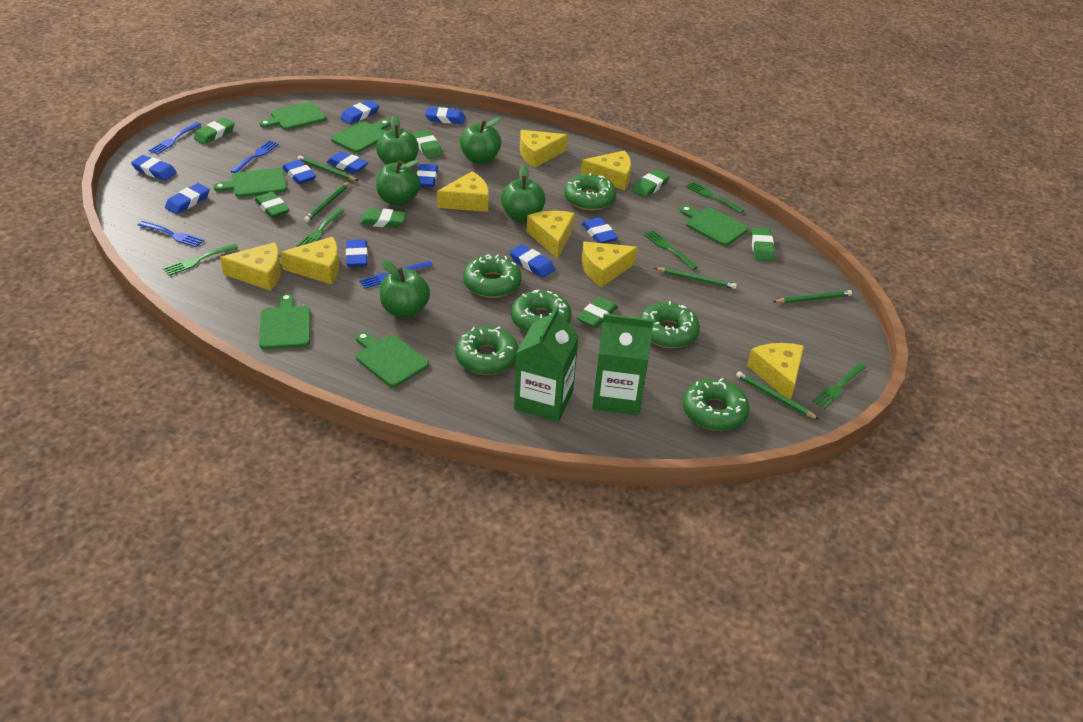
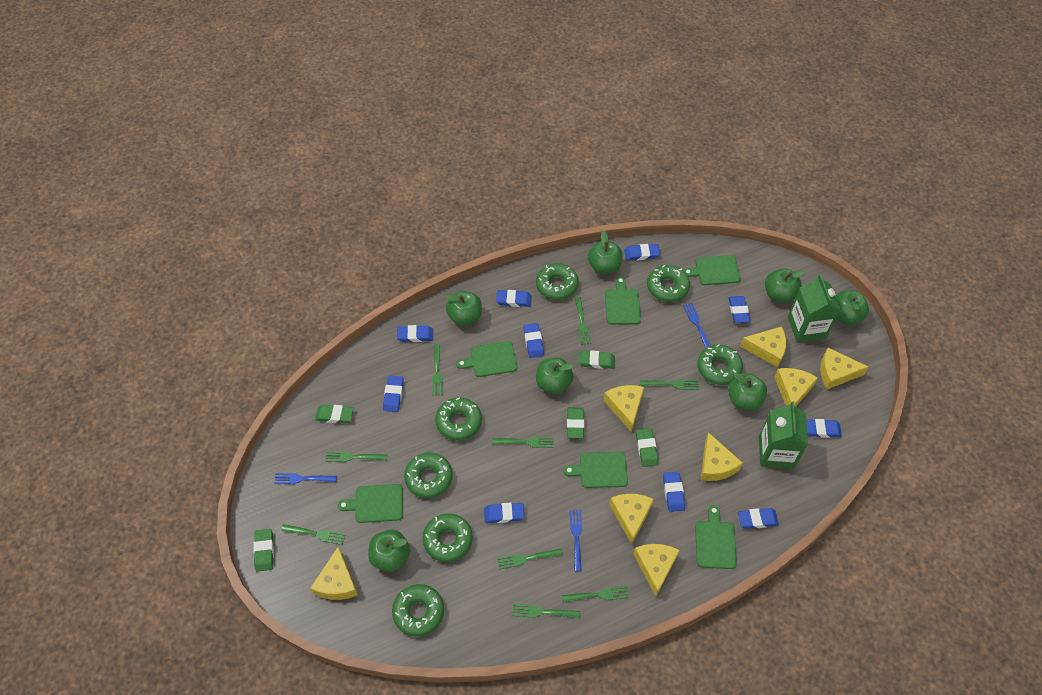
blue fork: 4 -> 3
green apple: 5 -> 7
green donut: 6 -> 7
green eraser: 7 -> 5
green fork: 5 -> 9
green pencil: 5 -> 0

